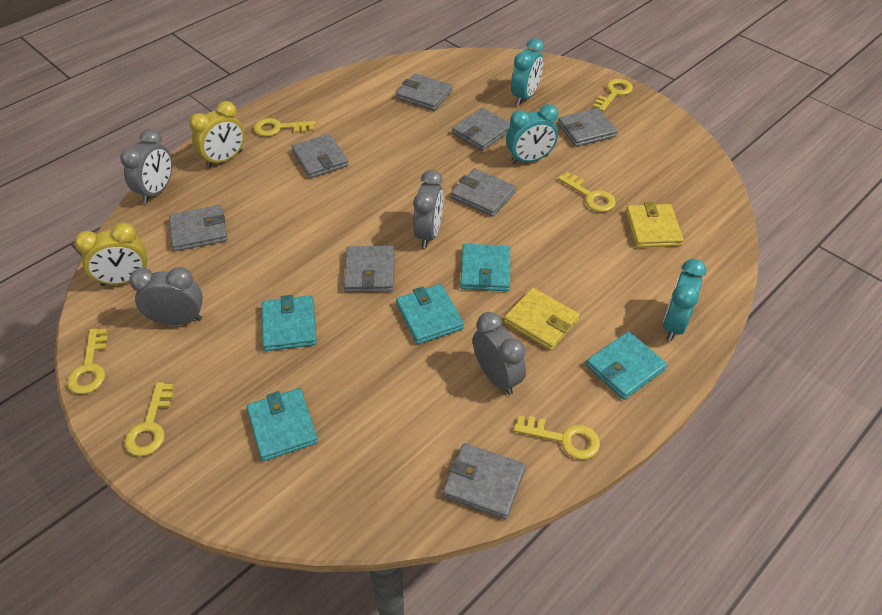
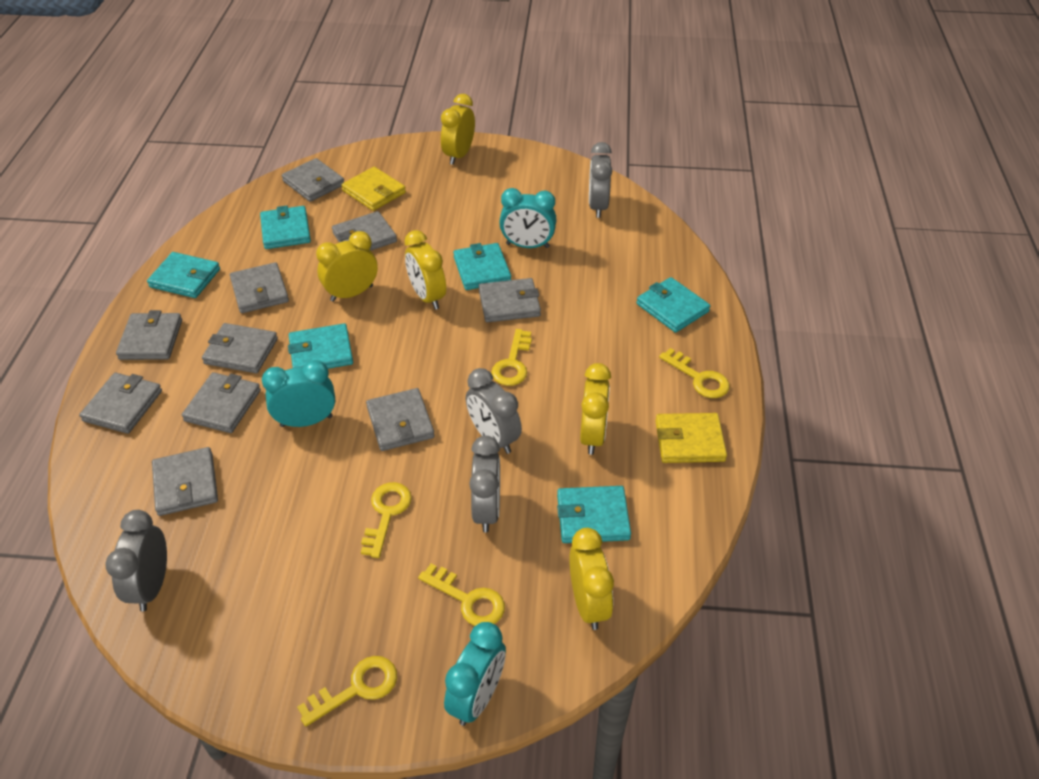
grey wallet: 8 -> 10
turquoise wallet: 5 -> 6
yellow clock: 2 -> 5
yellow key: 6 -> 5

